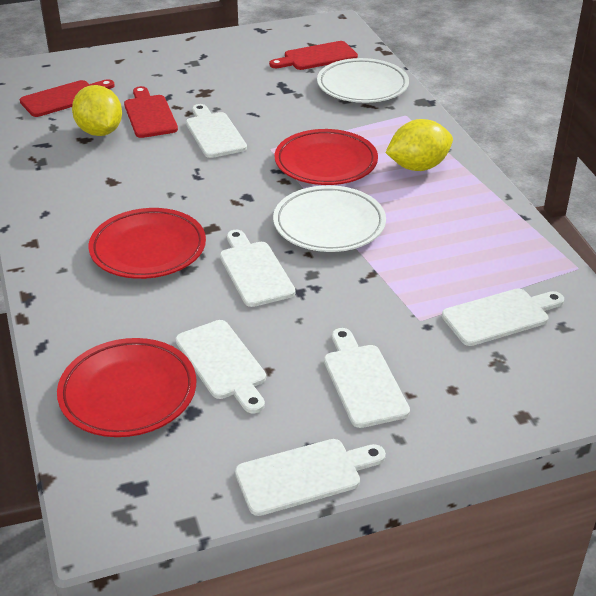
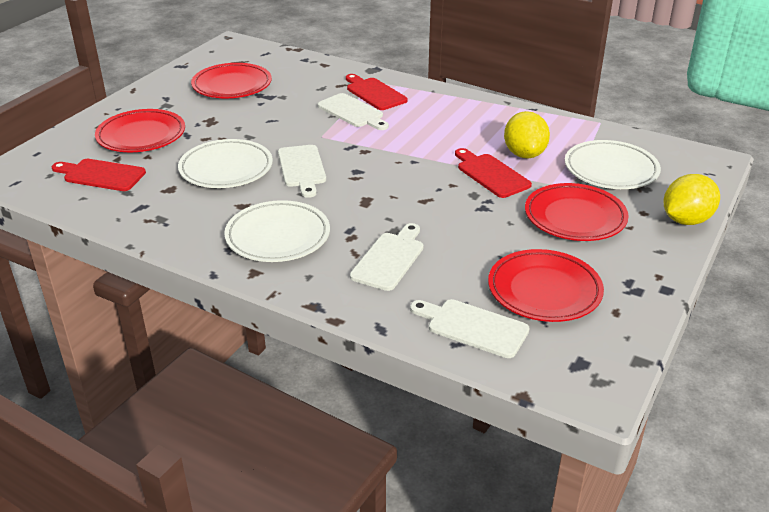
red plate: 3 -> 4
white cutting board: 6 -> 4
white plate: 2 -> 3

